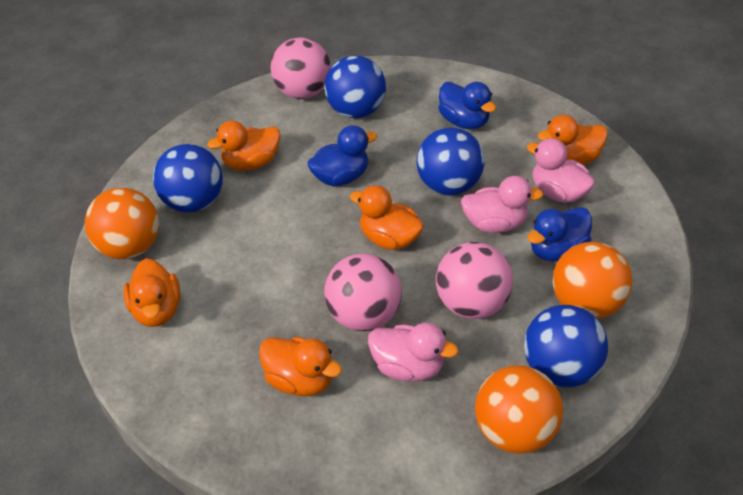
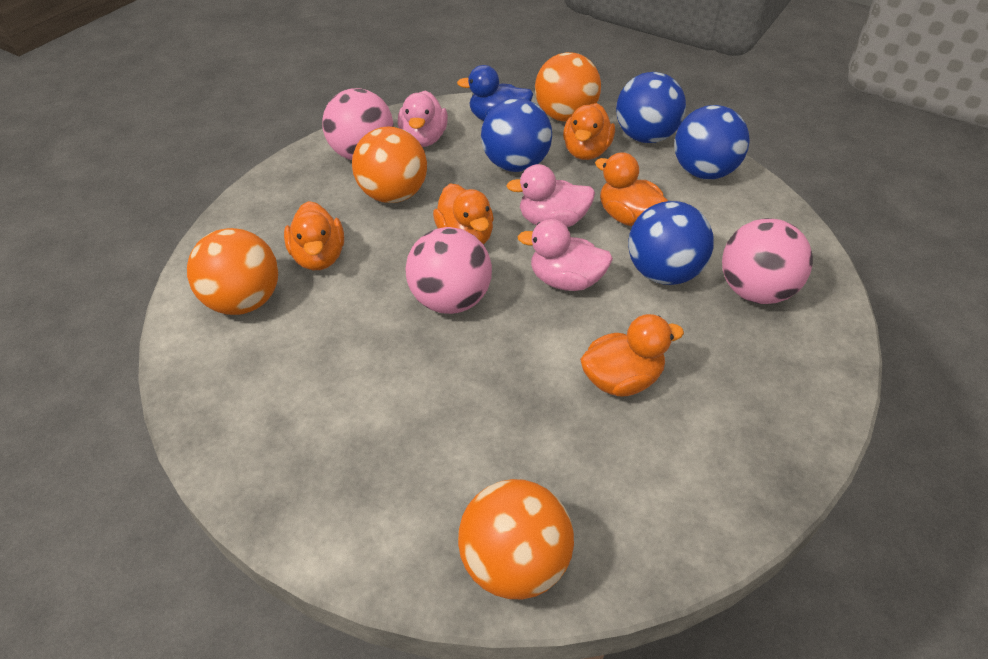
blue duck: 3 -> 1
orange ball: 3 -> 4

